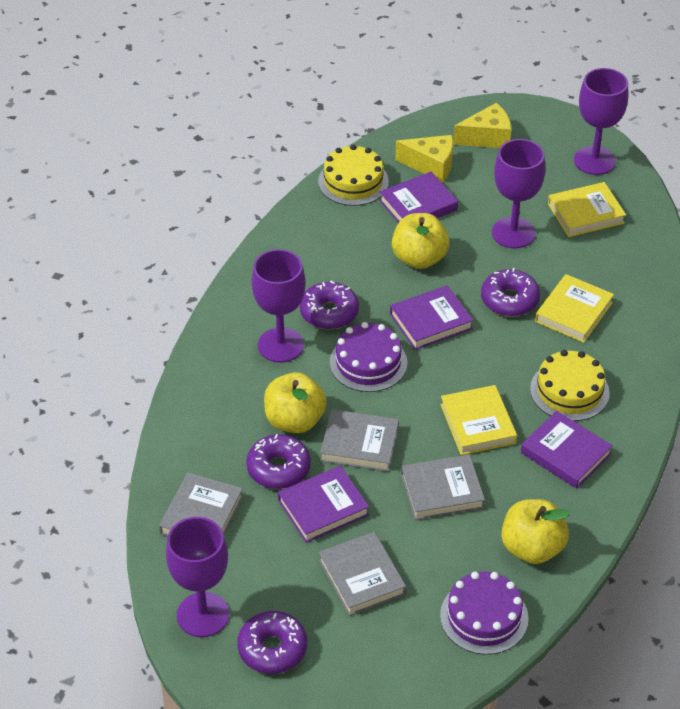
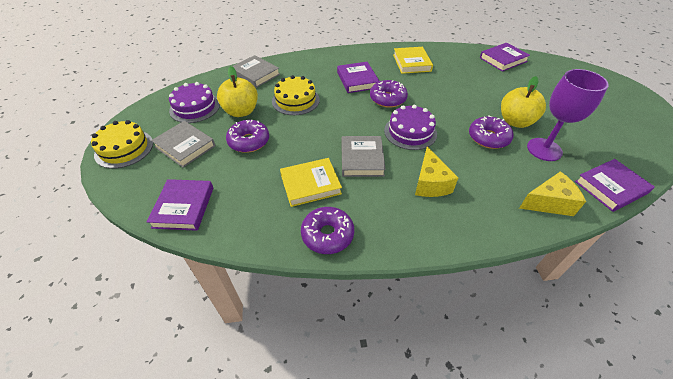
grey book: 4 -> 3
purple goblet: 4 -> 1
yellow apple: 3 -> 2
yellow book: 3 -> 2

